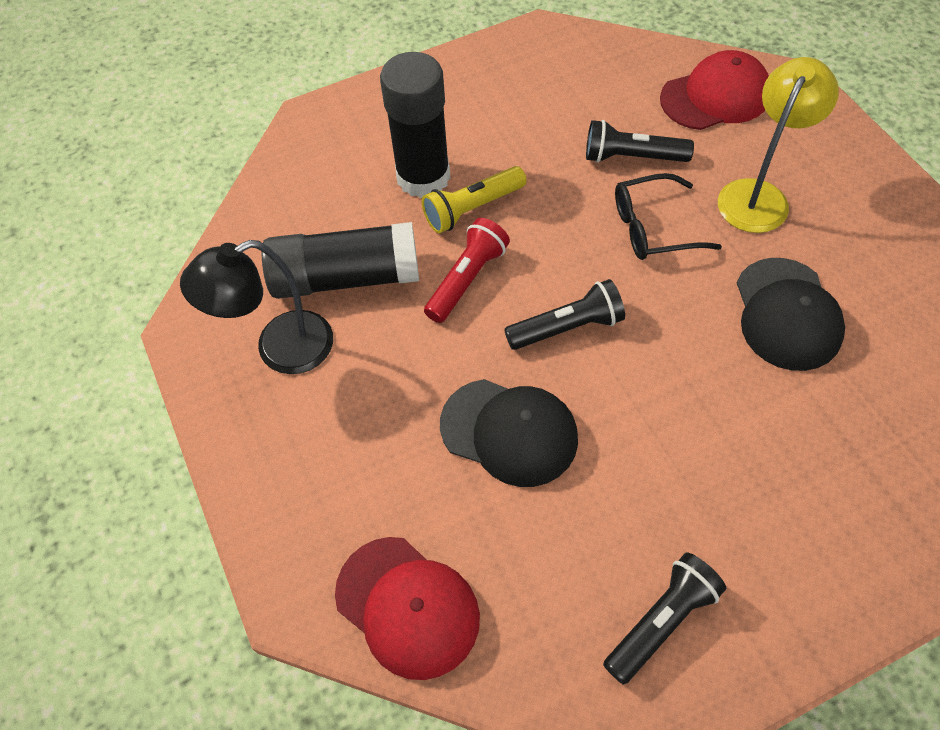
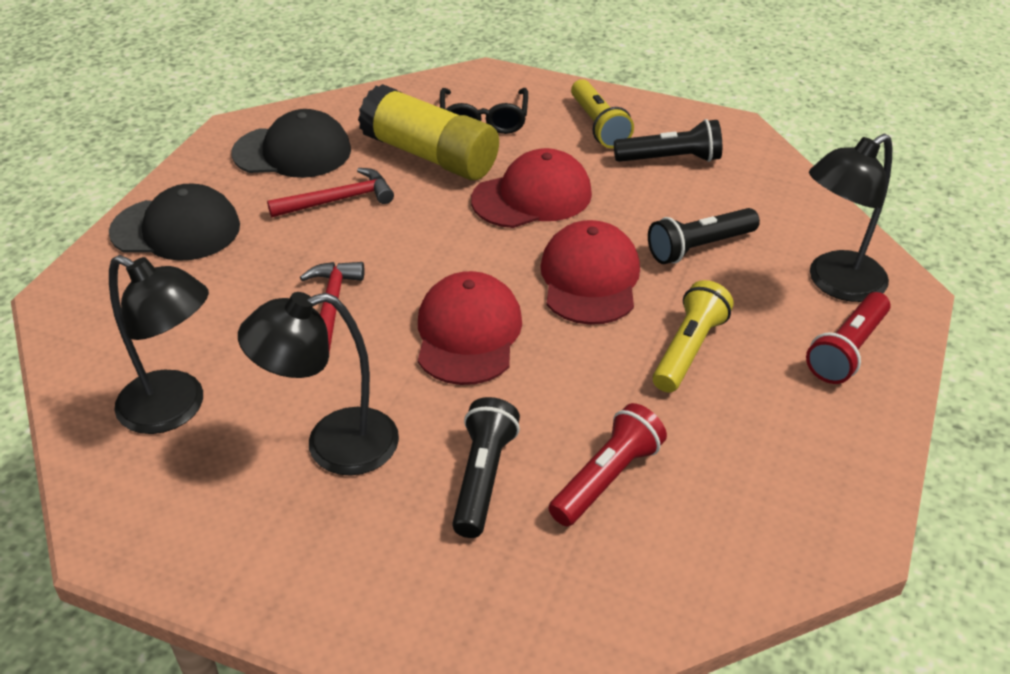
black glue stick: 2 -> 0
black lamp: 1 -> 3
red cap: 2 -> 3
red flashlight: 1 -> 2
red hammer: 0 -> 2
yellow flashlight: 1 -> 2
yellow glue stick: 0 -> 1
yellow lamp: 1 -> 0

